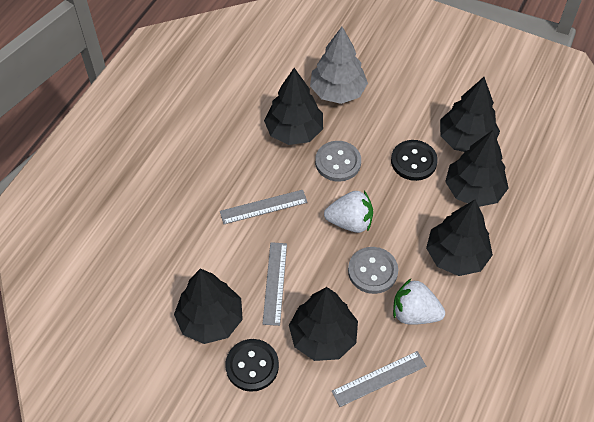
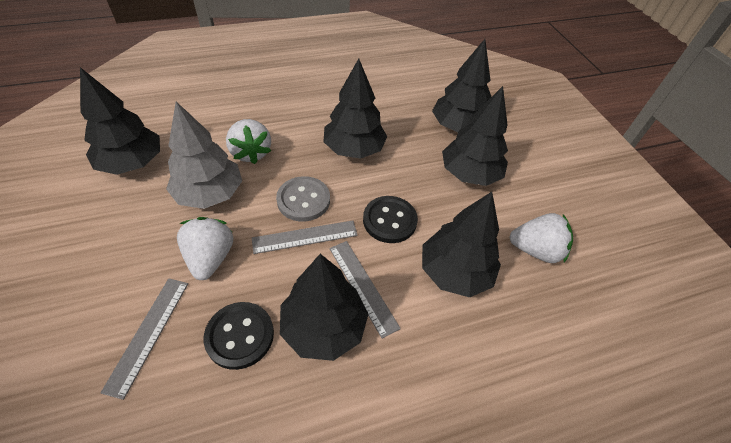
grey button: 2 -> 1
white strawberry: 2 -> 3

